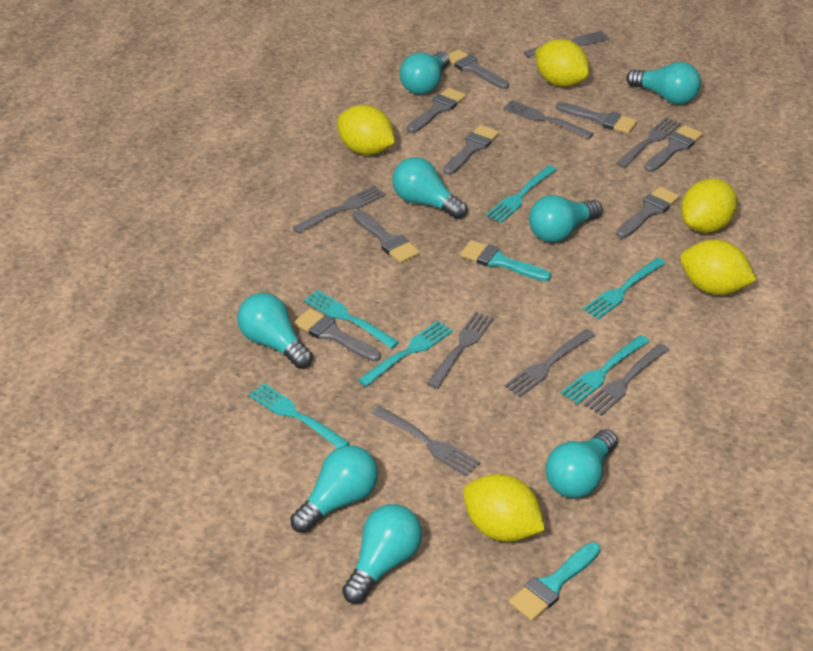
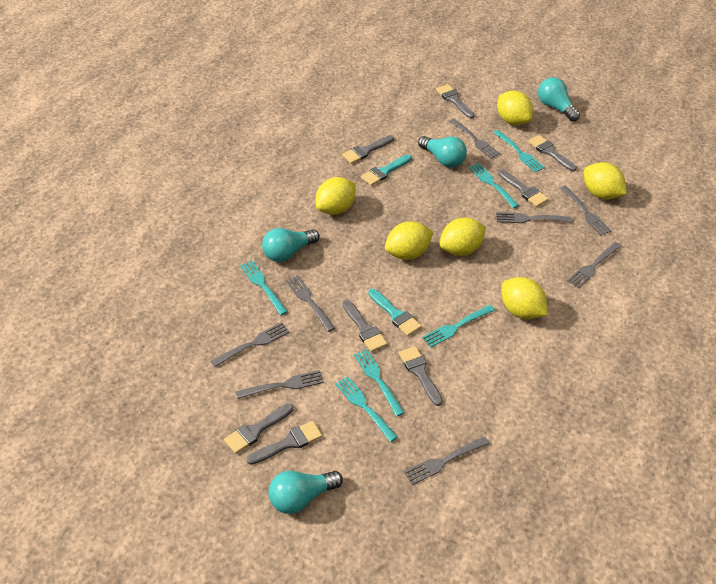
turquoise light bulb: 8 -> 4
yellow lemon: 5 -> 6

